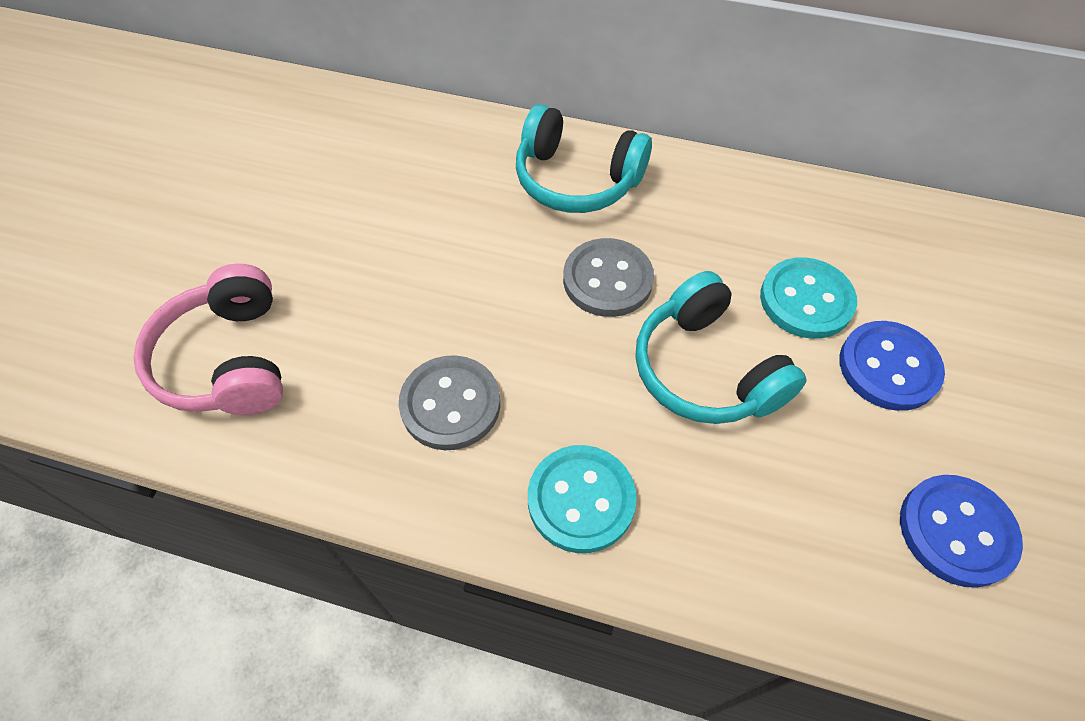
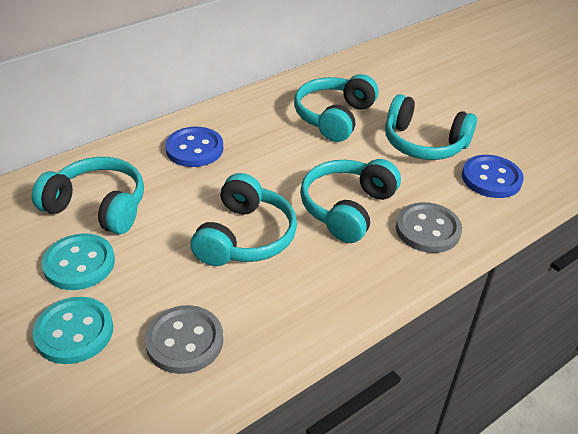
pink headphones: 1 -> 0
turquoise headphones: 2 -> 5

